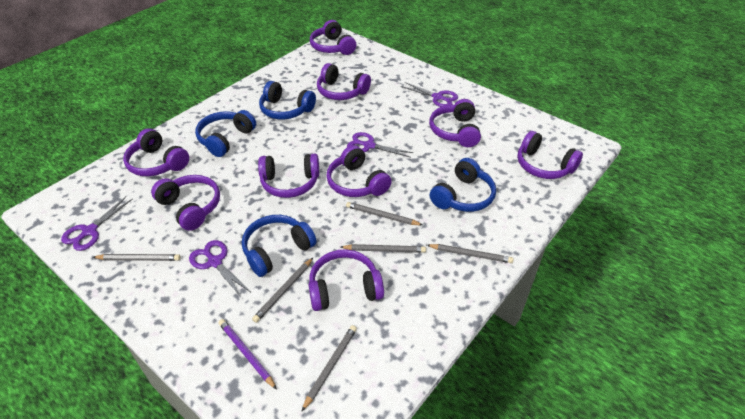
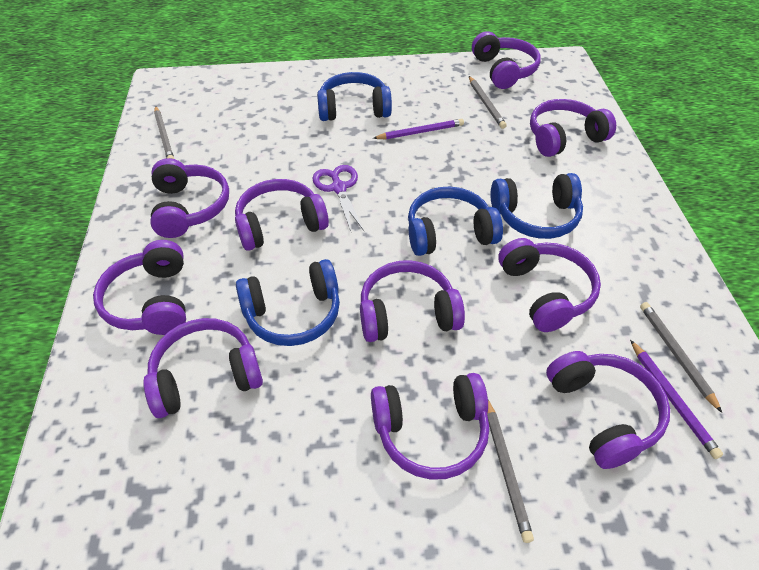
grey pencil: 6 -> 4
purple headphones: 9 -> 10
purple pencil: 1 -> 2
purple scissors: 4 -> 1

